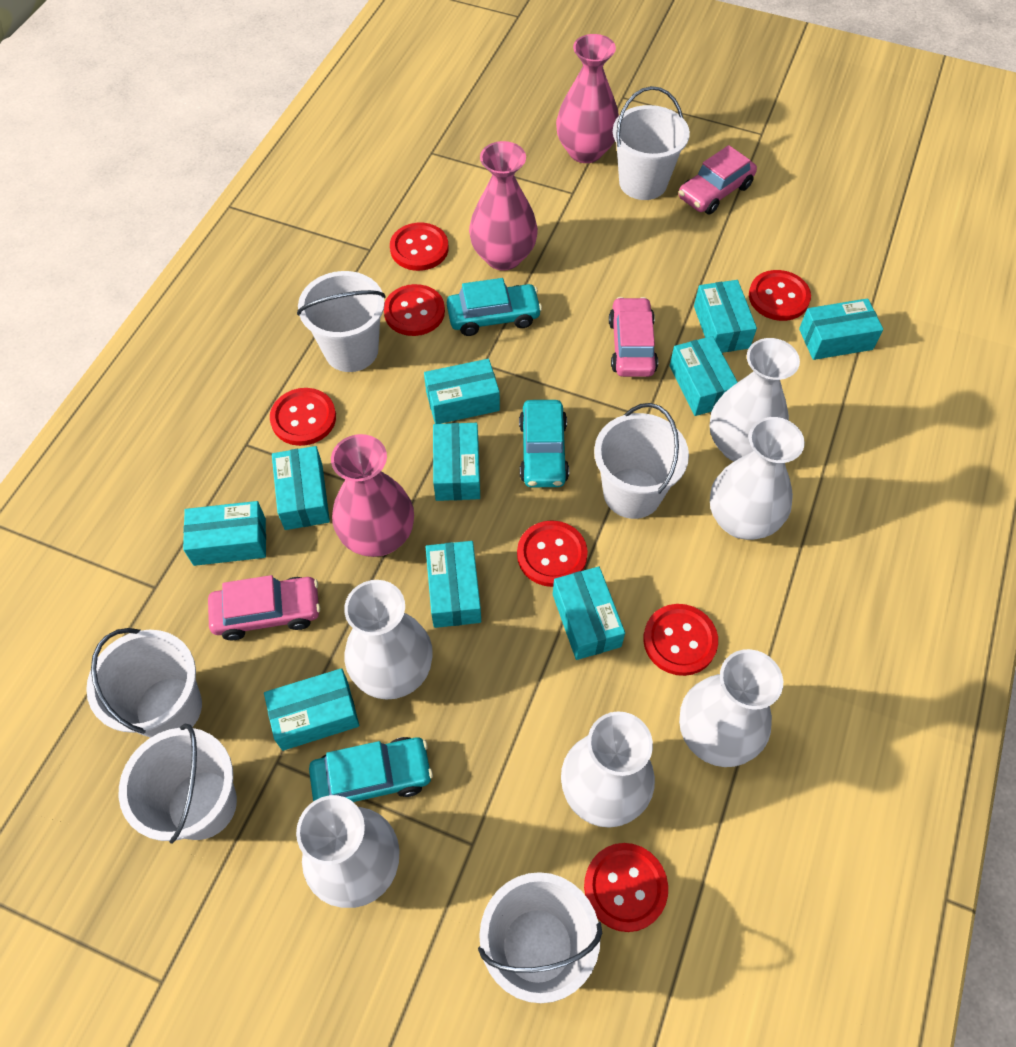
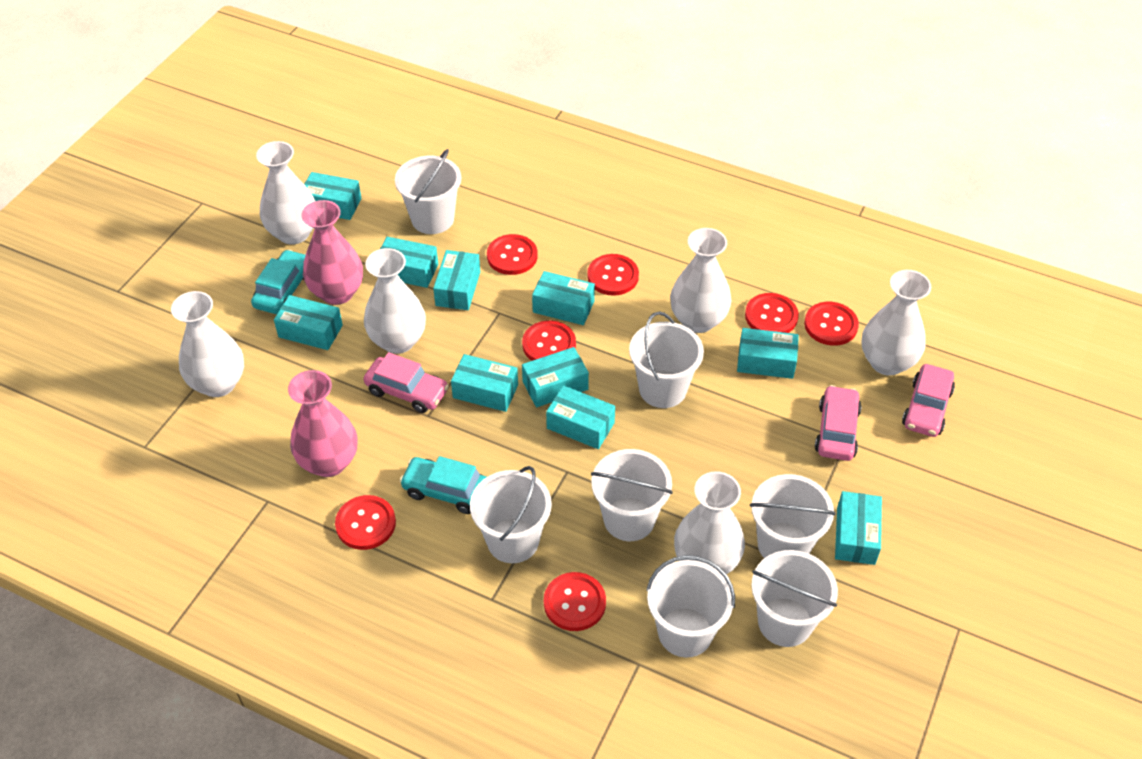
pink vase: 3 -> 2
turquoise car: 3 -> 2
white bucket: 6 -> 7

